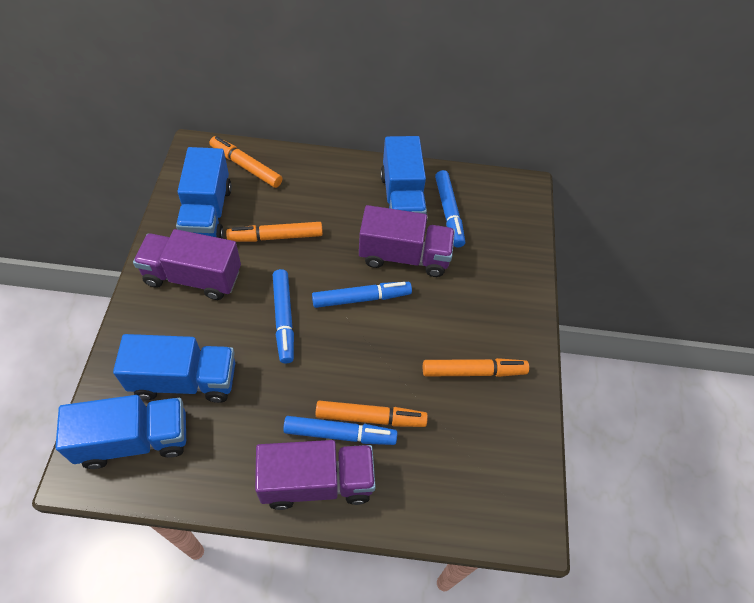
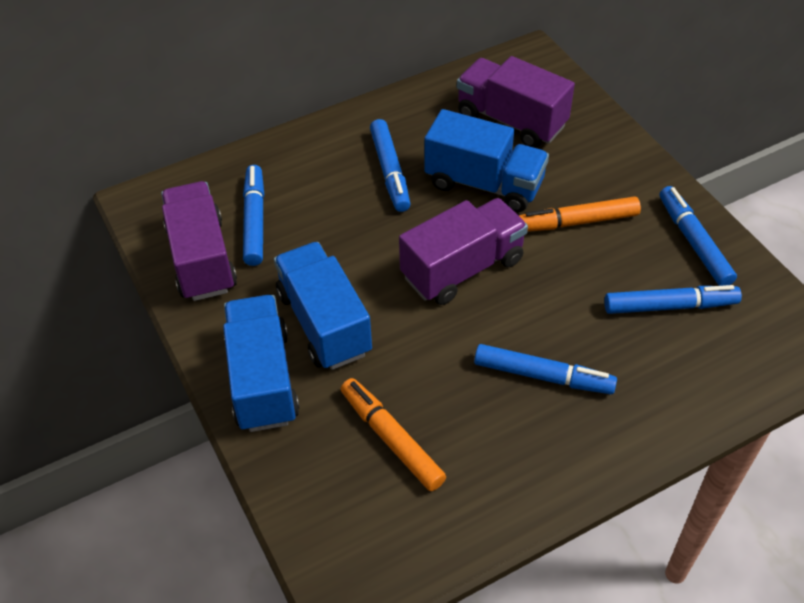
blue marker: 4 -> 5
blue truck: 4 -> 3
orange marker: 4 -> 2

